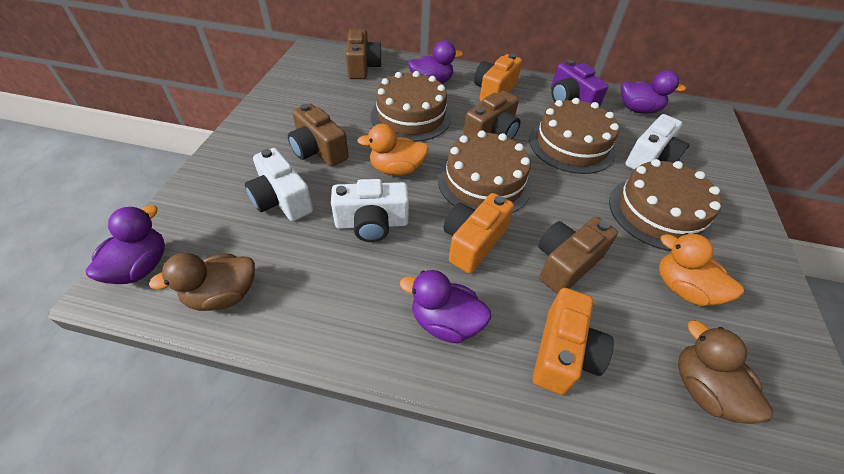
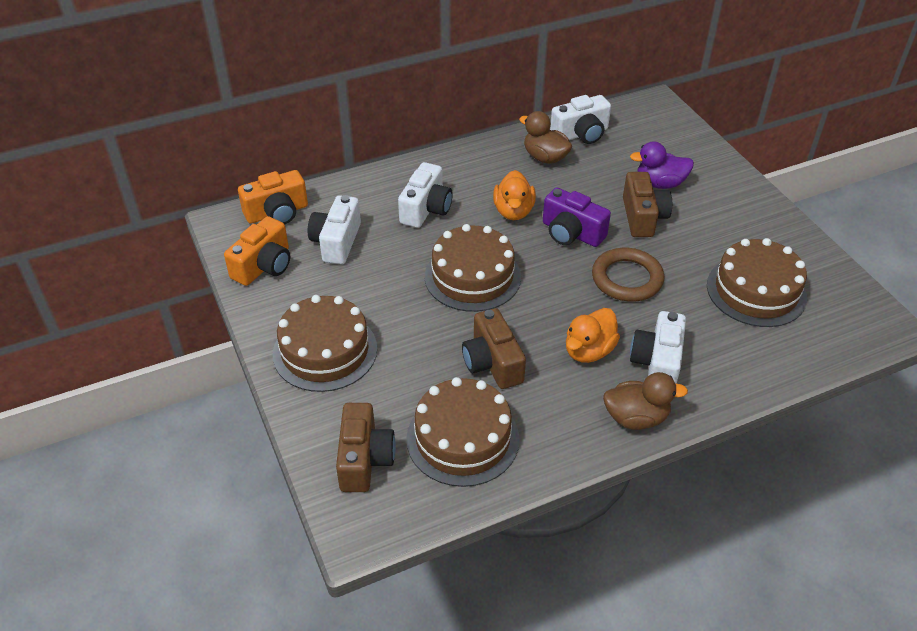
brown camera: 4 -> 3
brown ring: 0 -> 1
orange camera: 3 -> 2
purple duck: 4 -> 1
white camera: 3 -> 4

